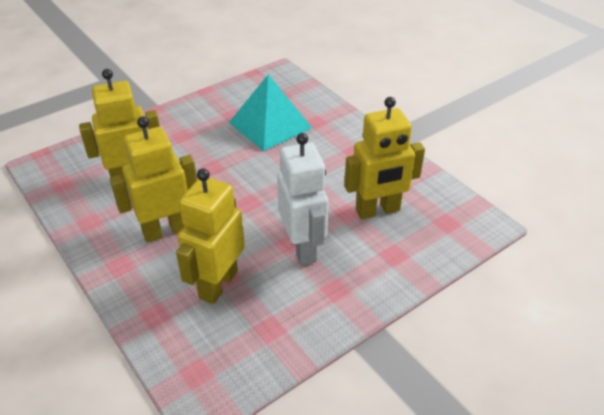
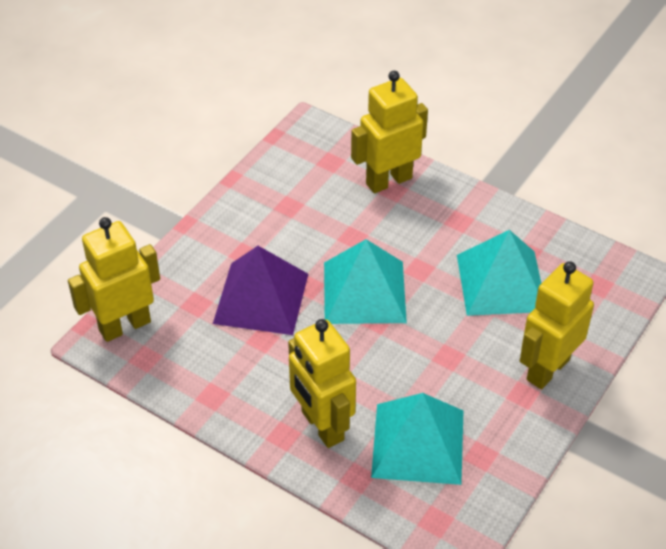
purple pyramid: 0 -> 1
turquoise pyramid: 1 -> 3
white robot: 1 -> 0

